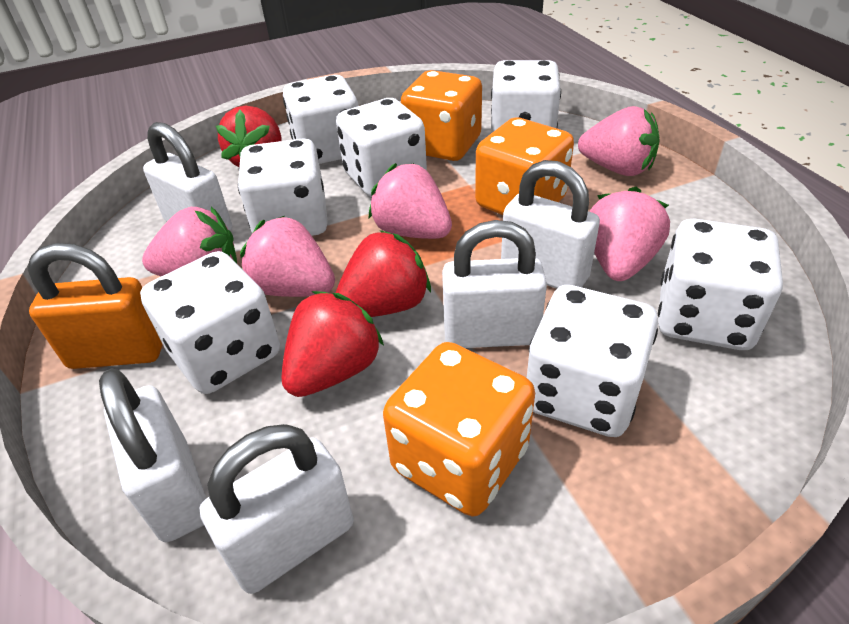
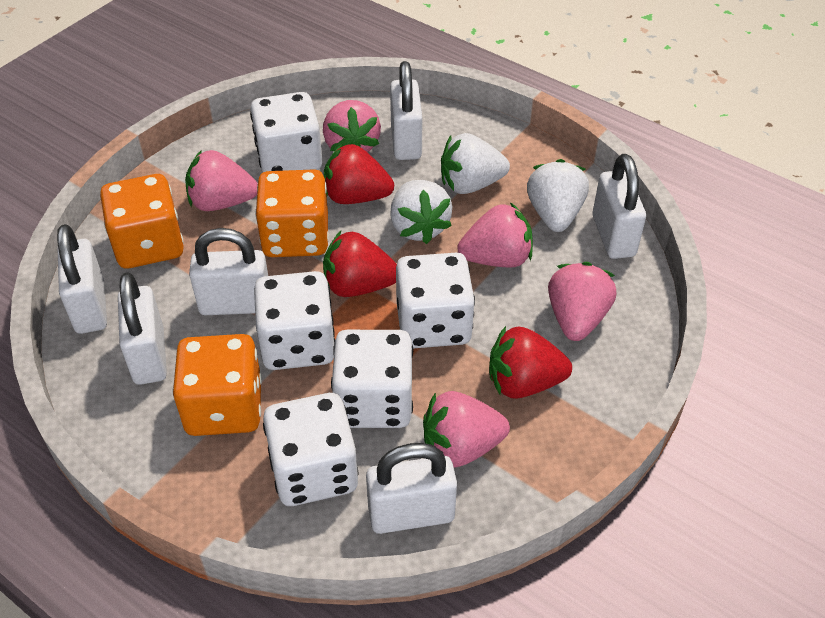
orange padlock: 1 -> 0
white dice: 7 -> 5
white padlock: 5 -> 6
white strawberry: 0 -> 3

